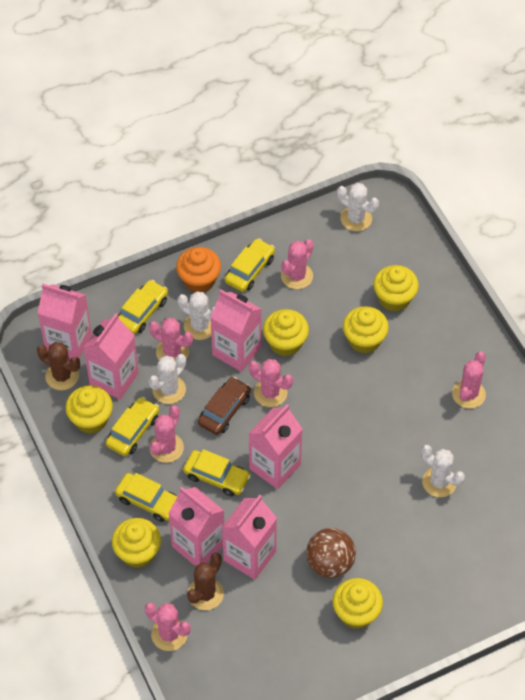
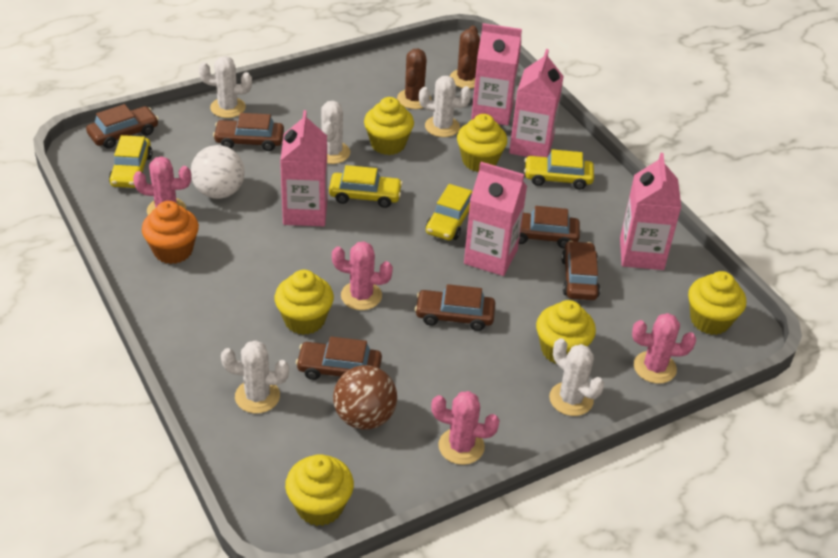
brown car: 1 -> 6
pink cactus: 6 -> 4
pink carton: 6 -> 5
white ball: 0 -> 1
white cactus: 4 -> 5
yellow car: 5 -> 4

